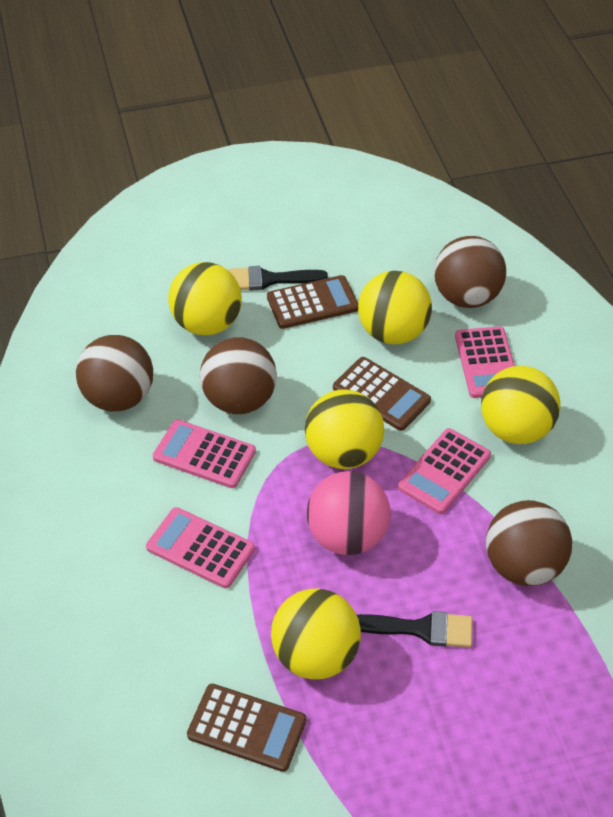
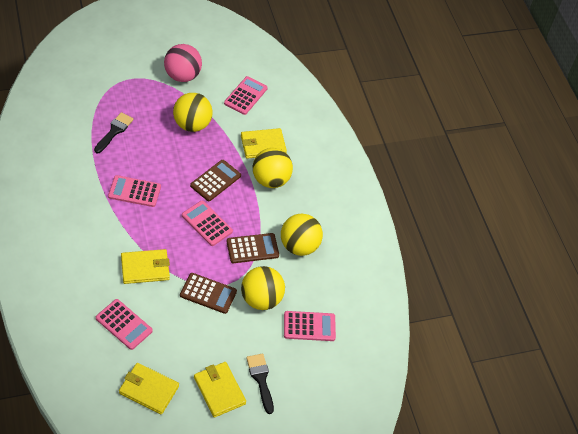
brown ball: 4 -> 0
pink calculator: 4 -> 5
yellow ball: 5 -> 4
yellow wallet: 0 -> 4

